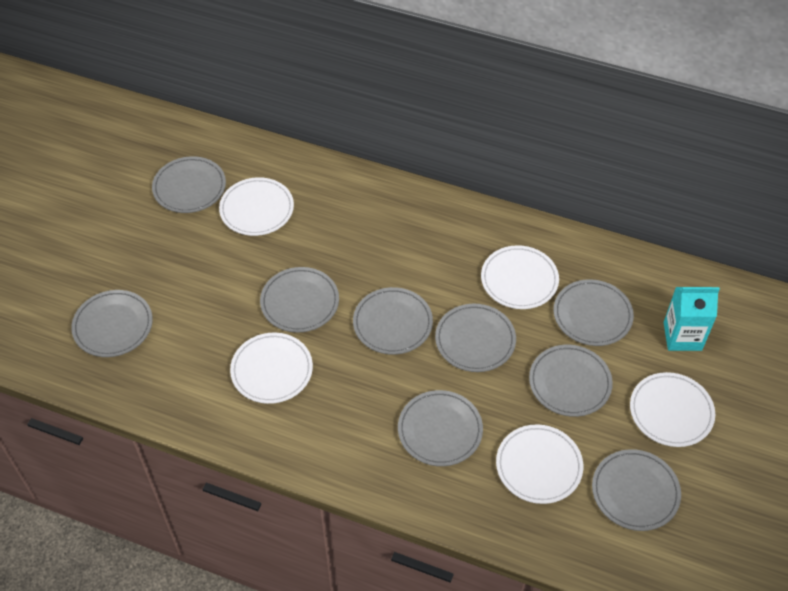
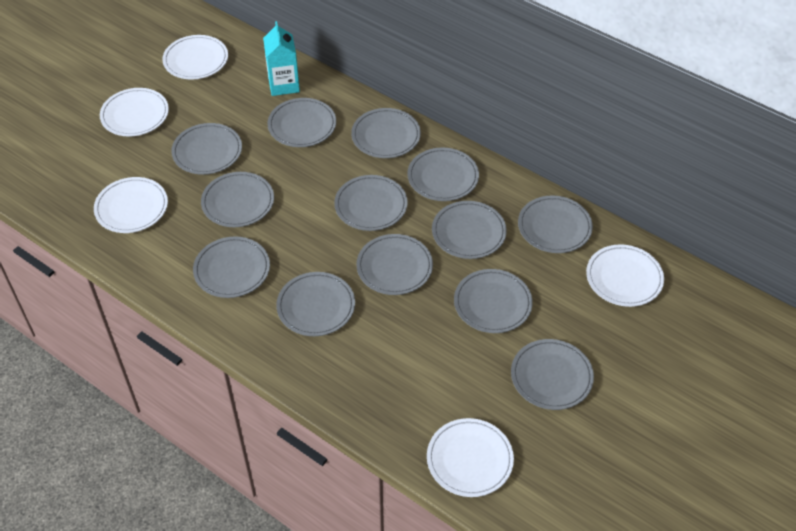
grey plate: 9 -> 13

